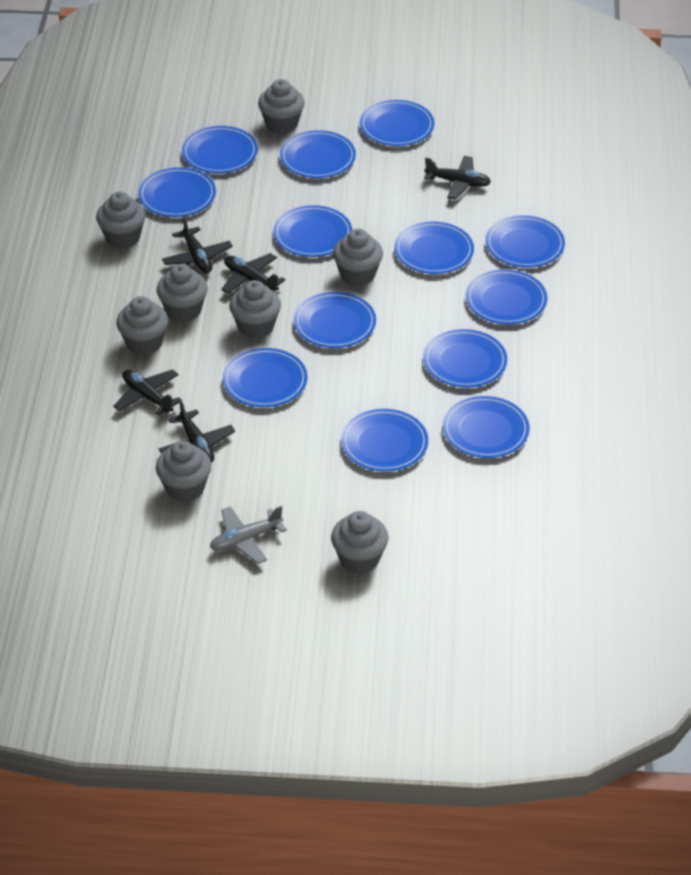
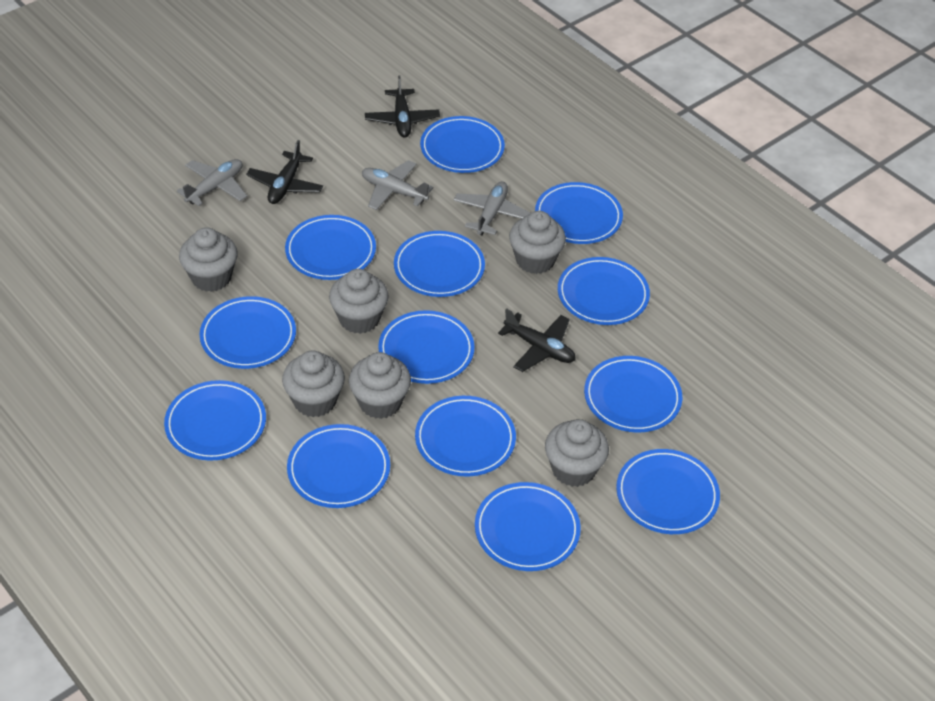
black plane: 5 -> 3
grey cupcake: 8 -> 6
grey plane: 1 -> 3

